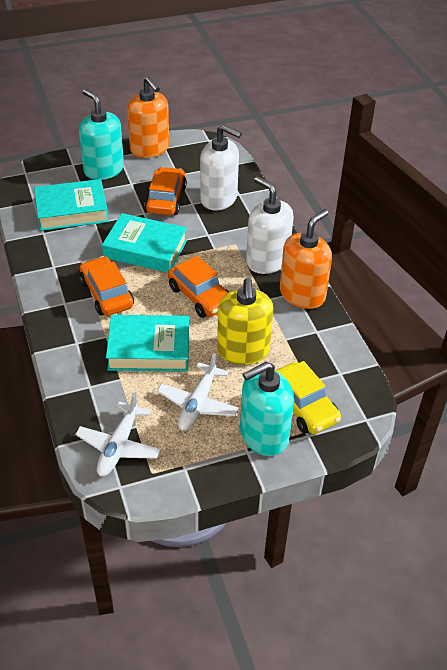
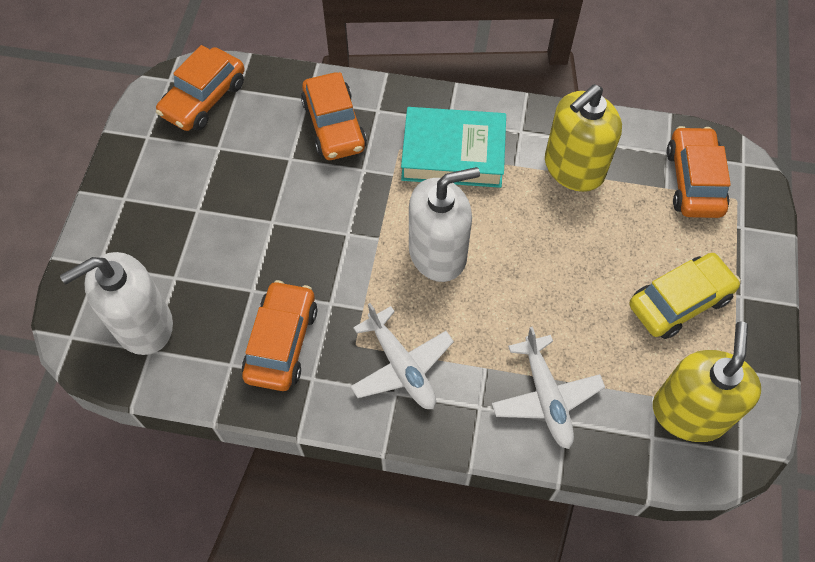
orange car: 3 -> 4
orange soap dispenser: 2 -> 0
turquoise book: 3 -> 1
turquoise soap dispenser: 2 -> 0
yellow soap dispenser: 1 -> 2

